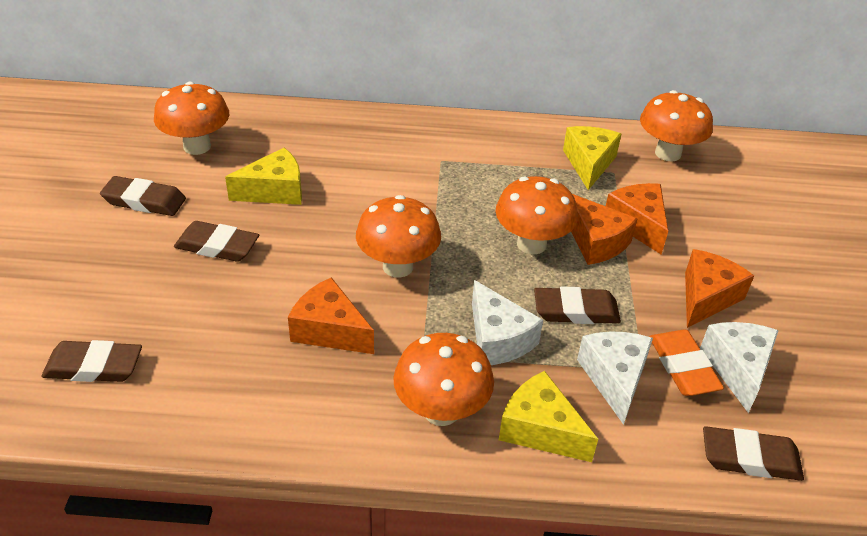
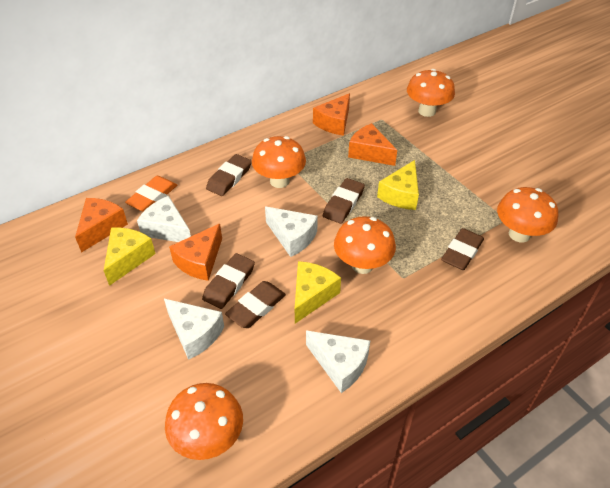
white cheese: 3 -> 4

